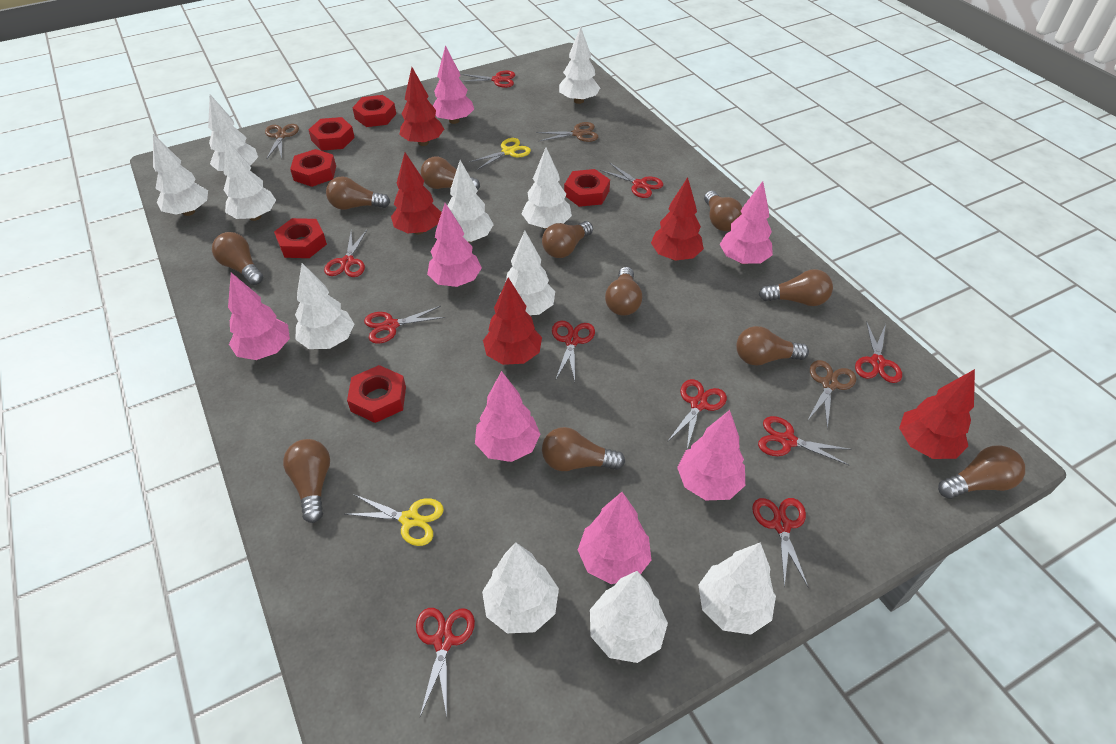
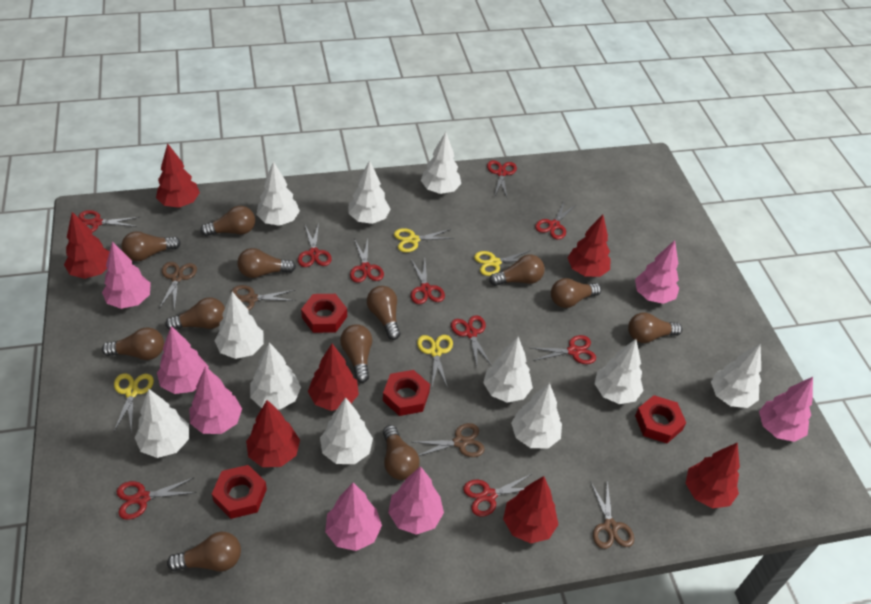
brown light bulb: 11 -> 12
brown scissors: 3 -> 4
red nut: 6 -> 4
red tree: 5 -> 7
yellow scissors: 2 -> 4

